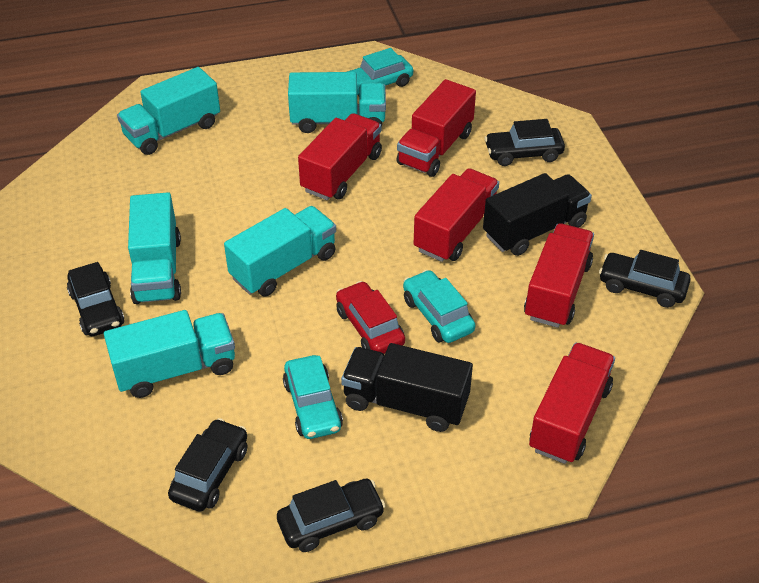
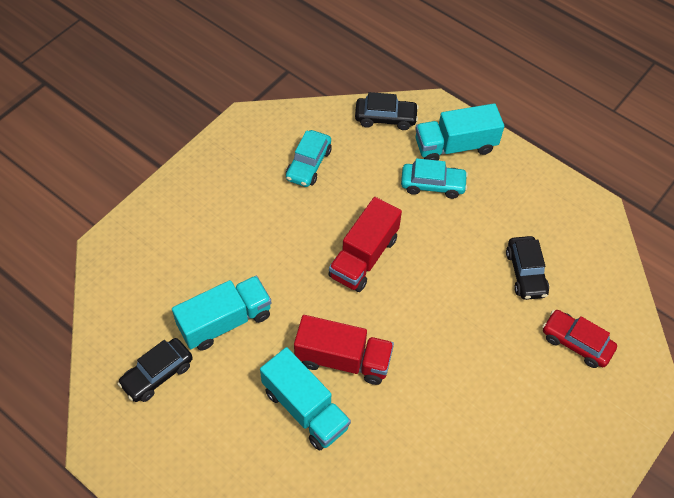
black car: 5 -> 3
black truck: 2 -> 0
red truck: 5 -> 2
turquoise car: 3 -> 2
turquoise truck: 5 -> 3

